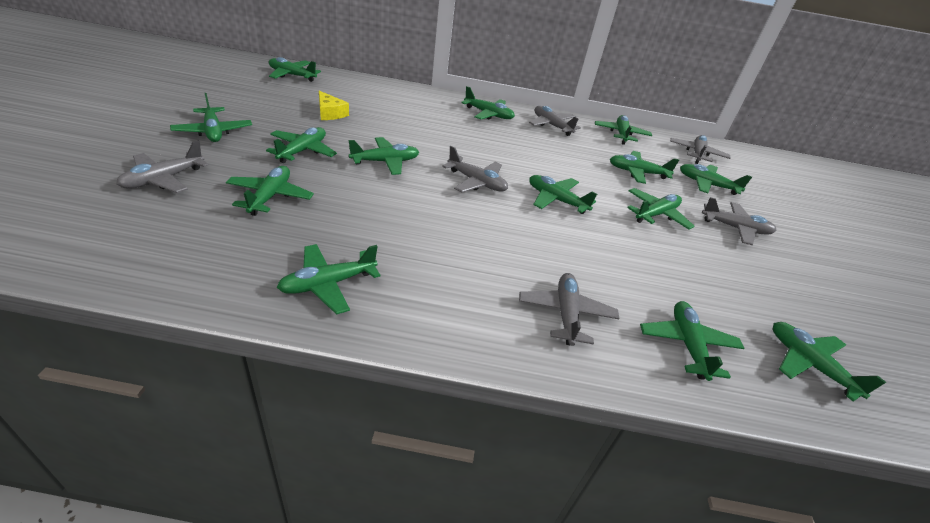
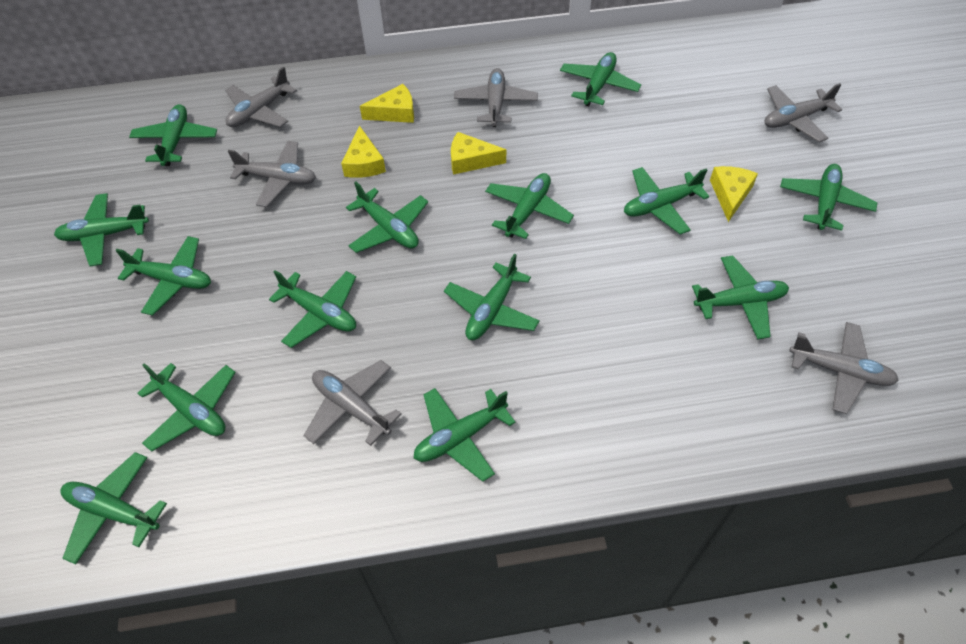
yellow cheese: 1 -> 4

